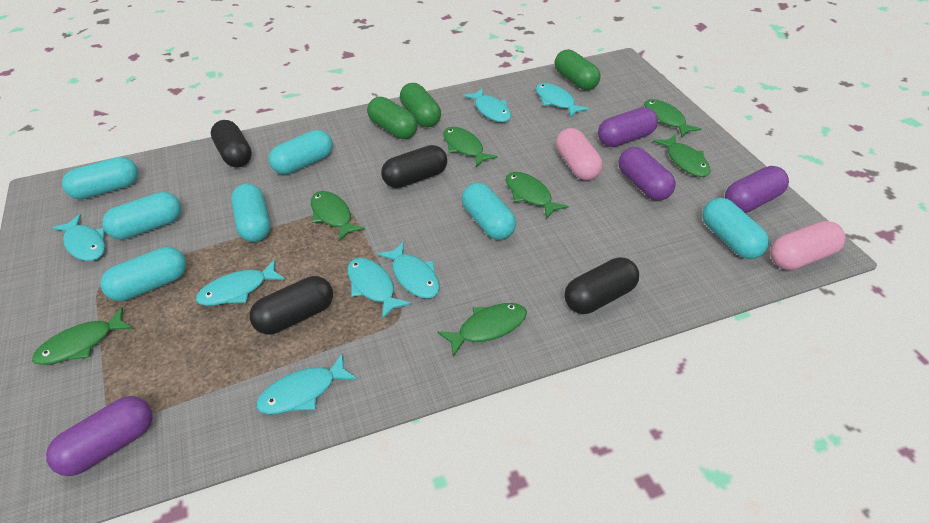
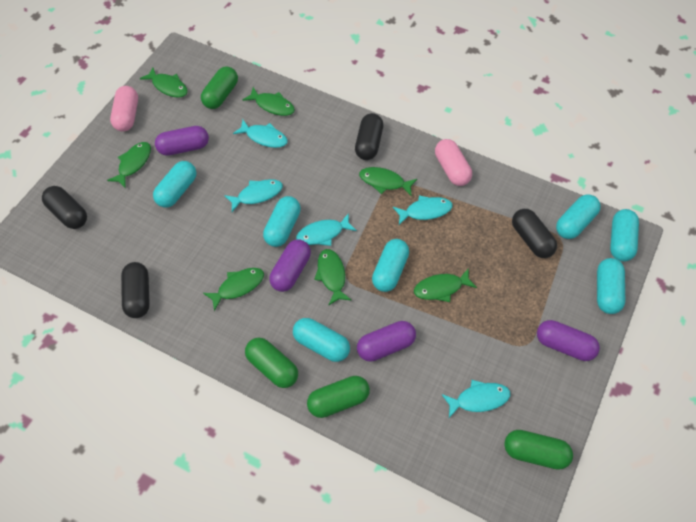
green capsule: 3 -> 4
turquoise fish: 7 -> 5

